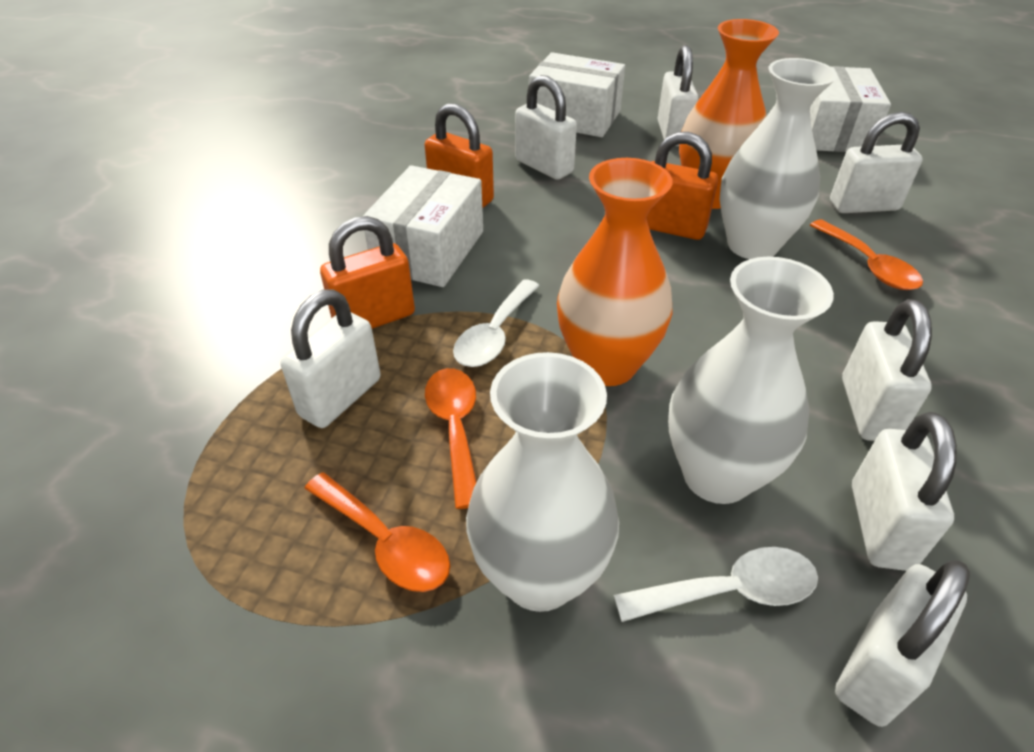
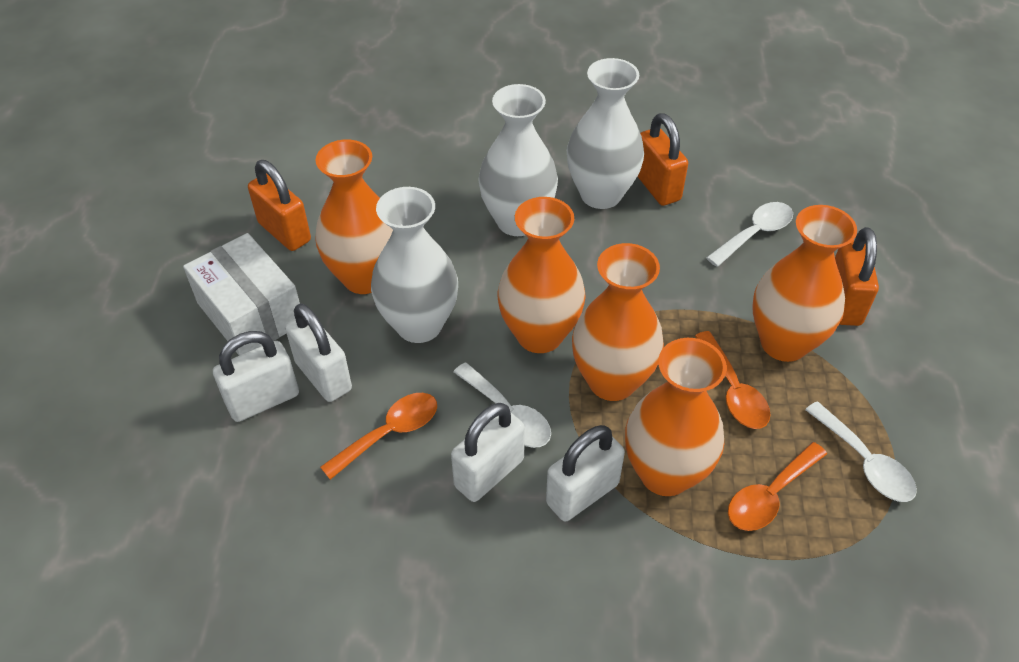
orange vase: 2 -> 5
white box: 3 -> 1
white padlock: 7 -> 4
white spoon: 2 -> 3

